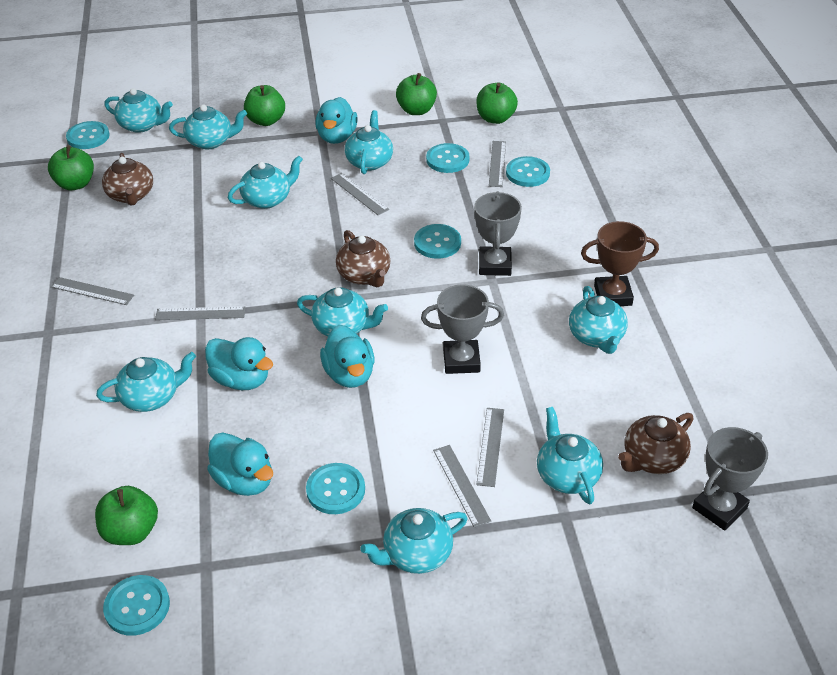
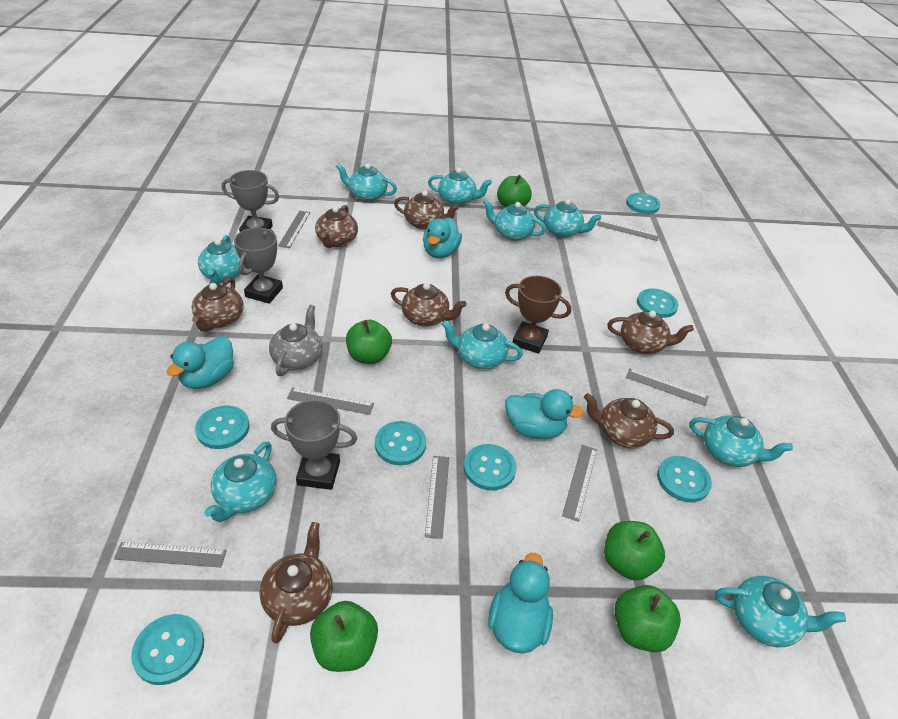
brown teapot: 3 -> 7
grey ruler: 6 -> 7
grey teapot: 0 -> 1
turquoise button: 6 -> 7

